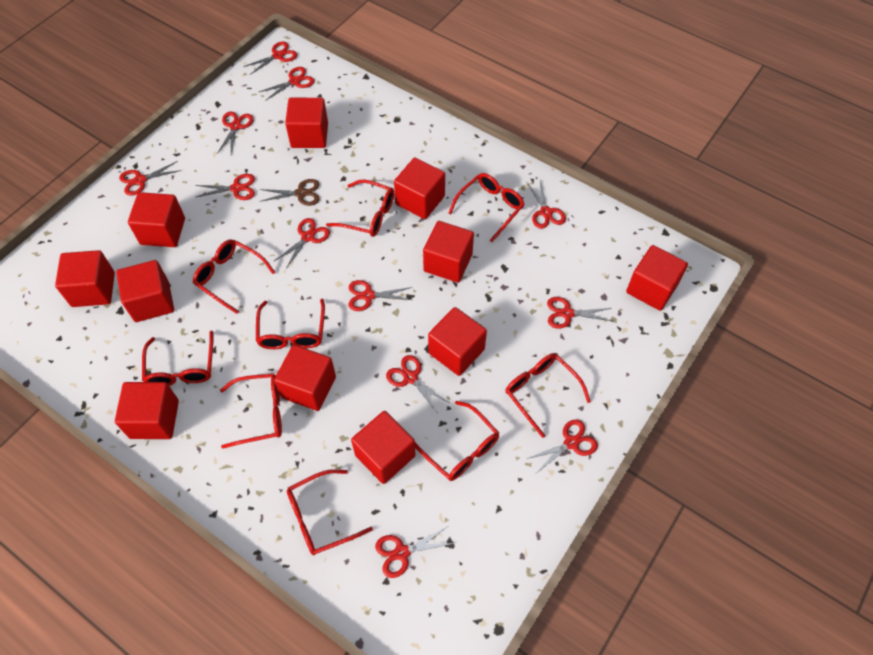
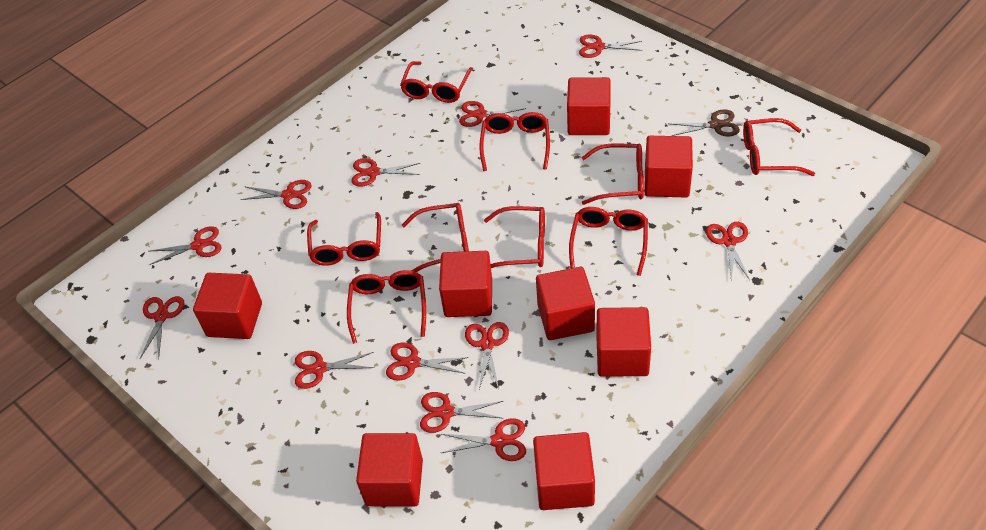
red cube: 11 -> 8

